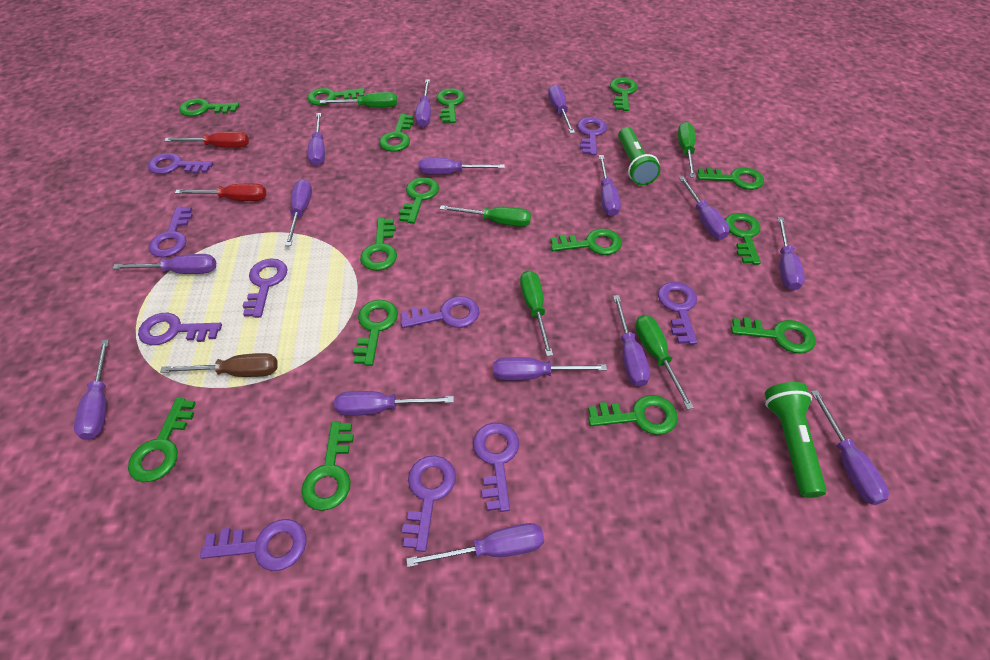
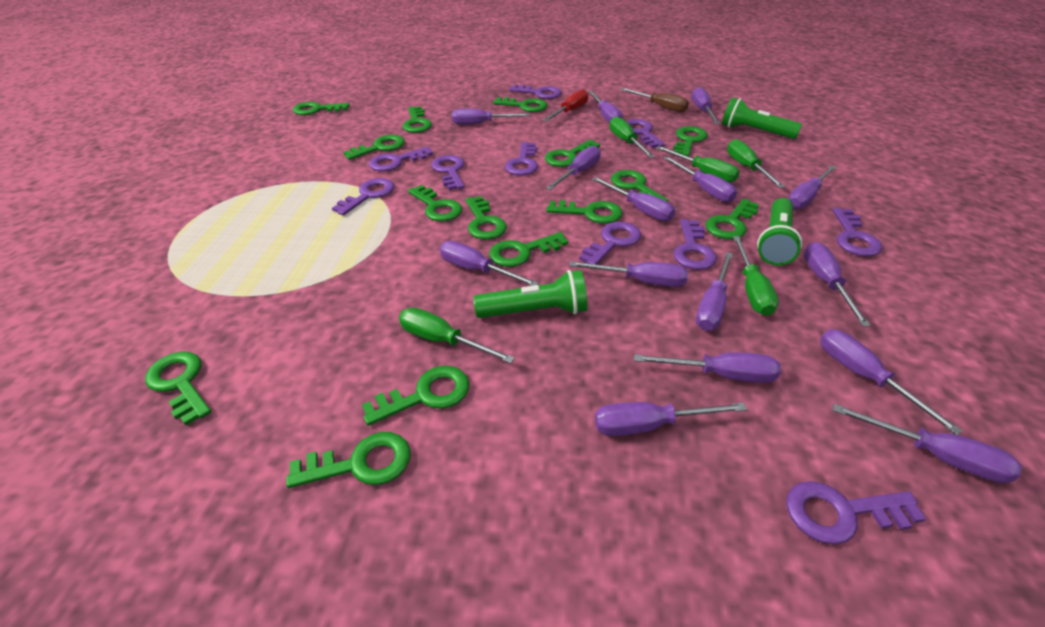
green flashlight: 2 -> 3
red screwdriver: 2 -> 1

